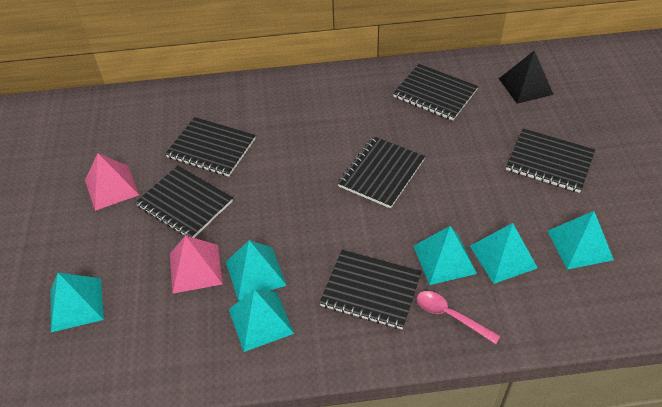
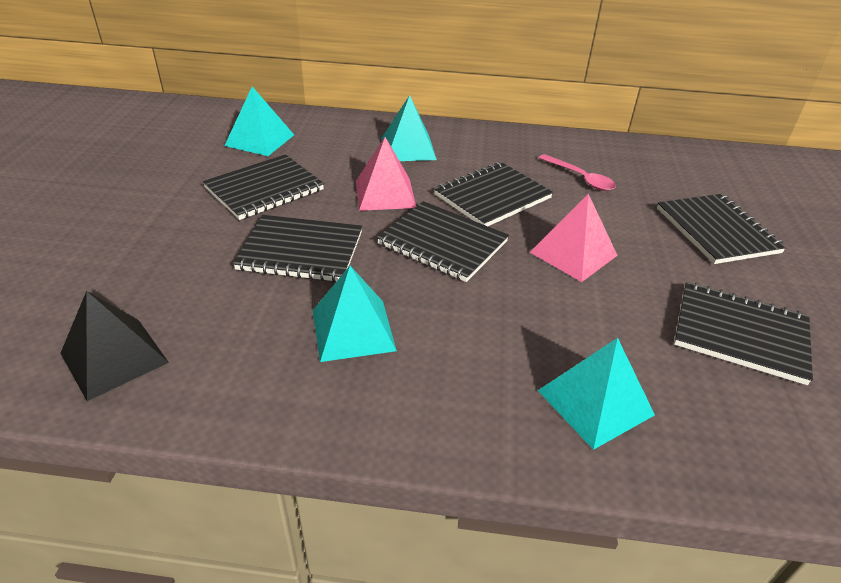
turquoise pyramid: 6 -> 4

